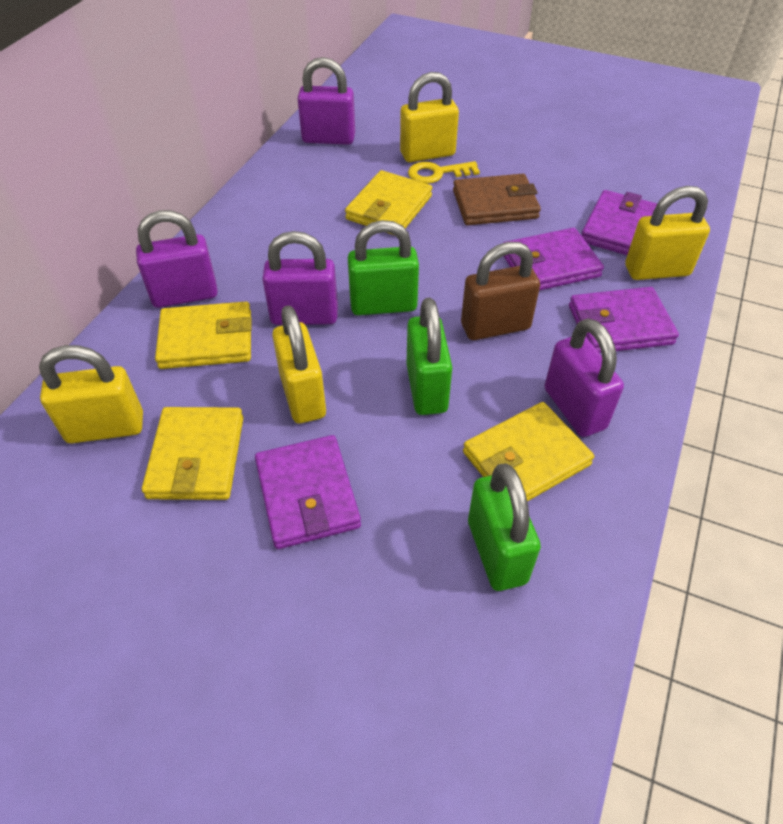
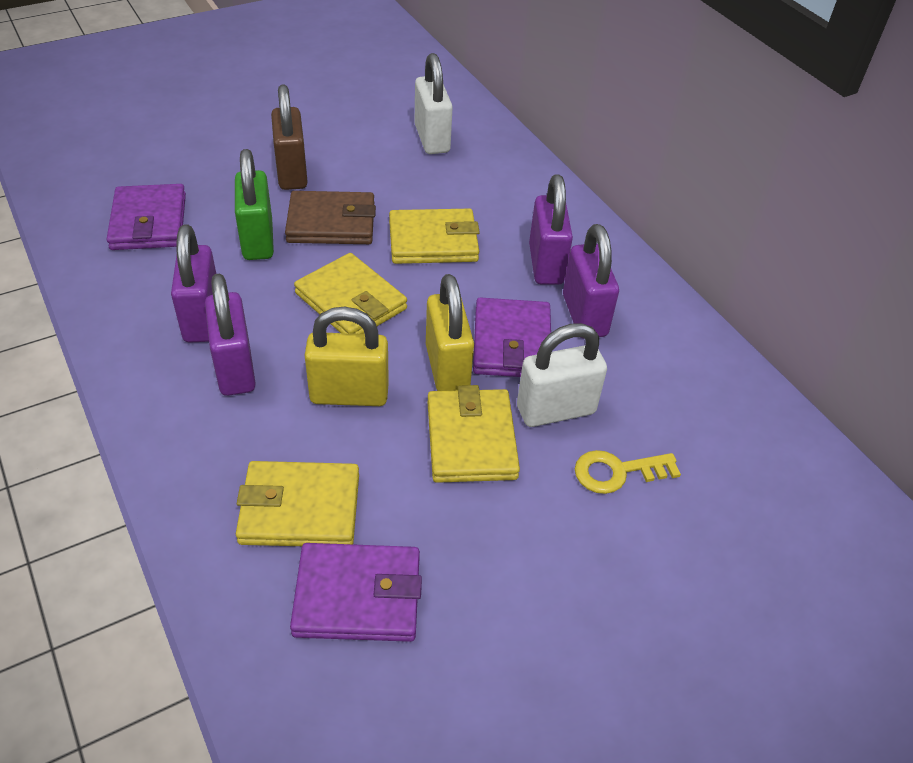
green padlock: 3 -> 1
purple wallet: 4 -> 3
white padlock: 0 -> 2
yellow padlock: 4 -> 2

